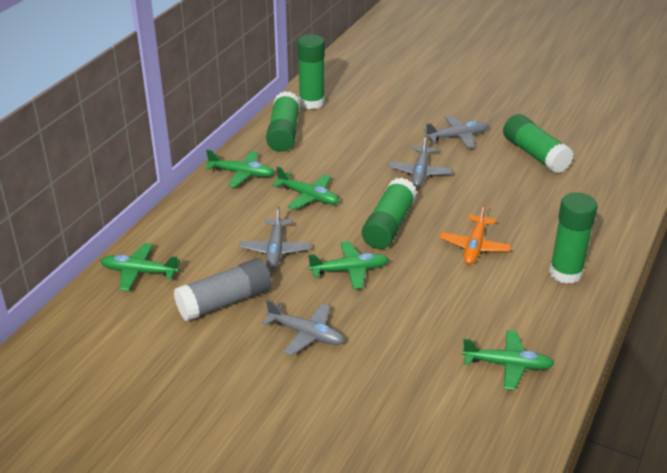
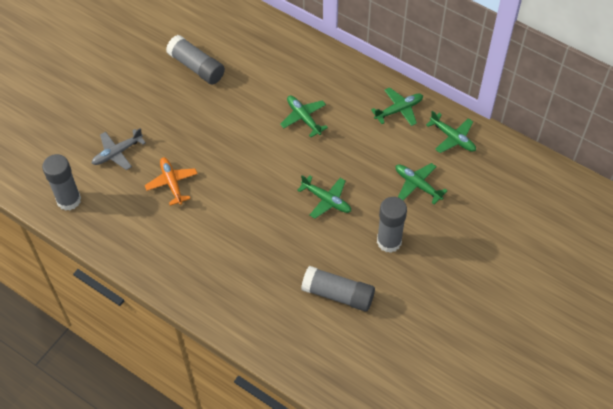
green glue stick: 5 -> 0
grey glue stick: 1 -> 4
grey plane: 4 -> 1

